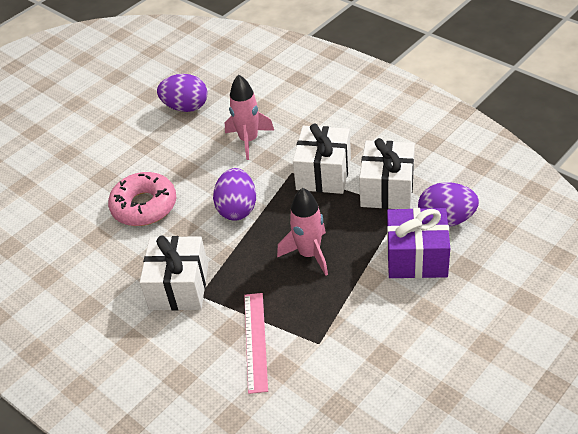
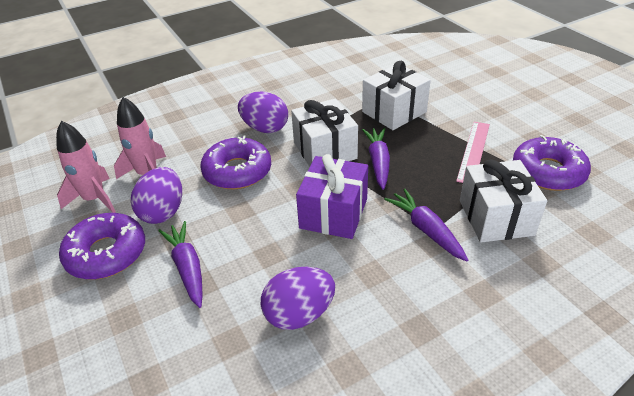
pink donut: 1 -> 0
purple carrot: 0 -> 3
purple donut: 0 -> 3

